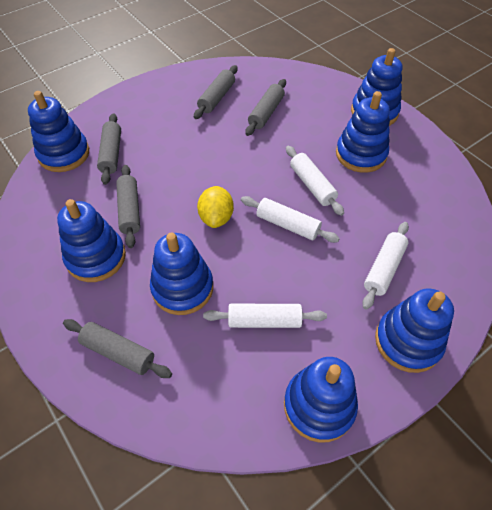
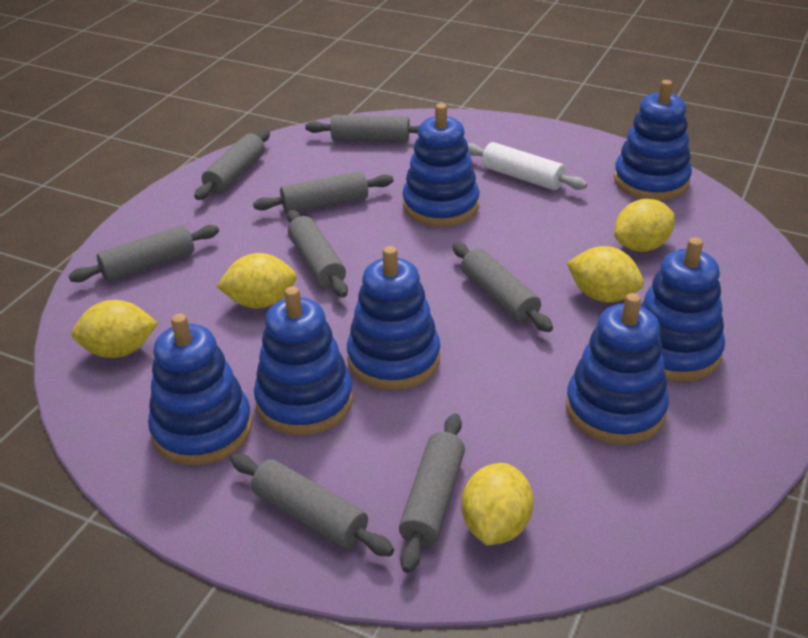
grey rolling pin: 5 -> 8
white rolling pin: 4 -> 1
yellow lemon: 1 -> 5

